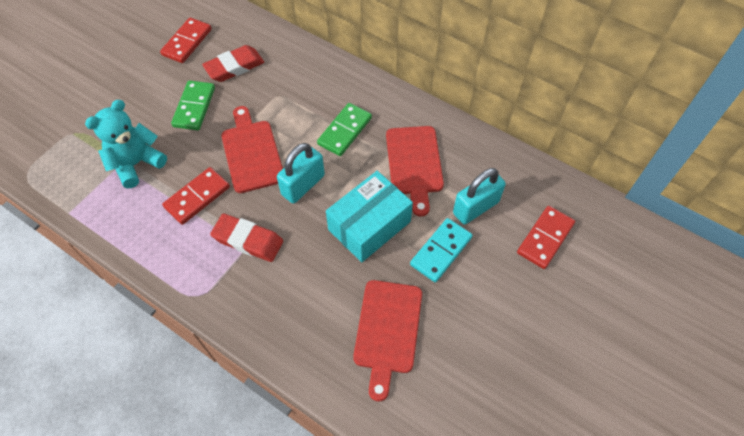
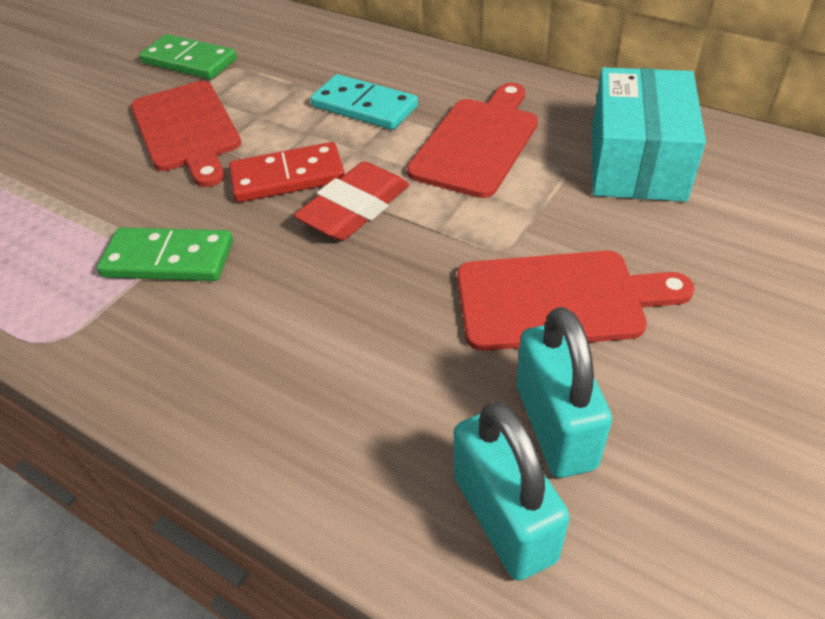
red domino: 3 -> 1
red eraser: 2 -> 1
turquoise teddy bear: 1 -> 0

